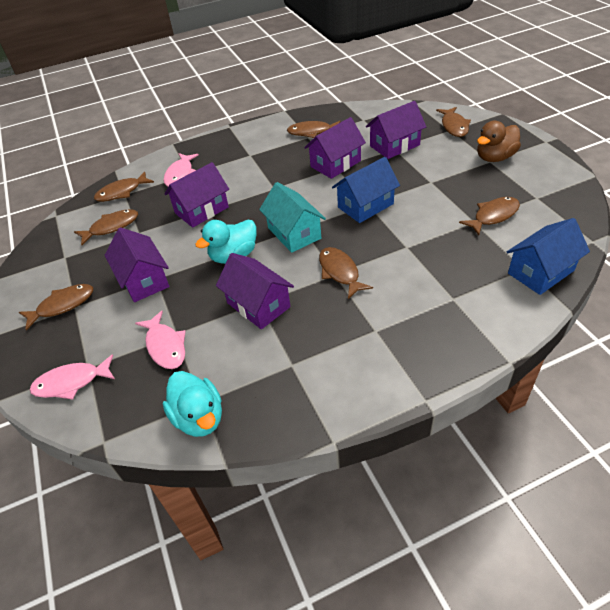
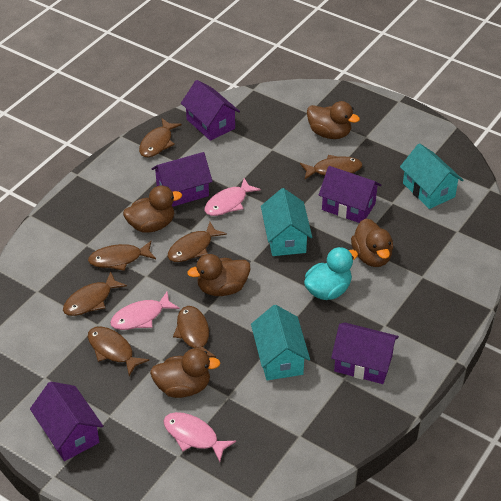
blue house: 2 -> 0
brown duck: 1 -> 5
turquoise duck: 2 -> 1
turquoise house: 1 -> 3

